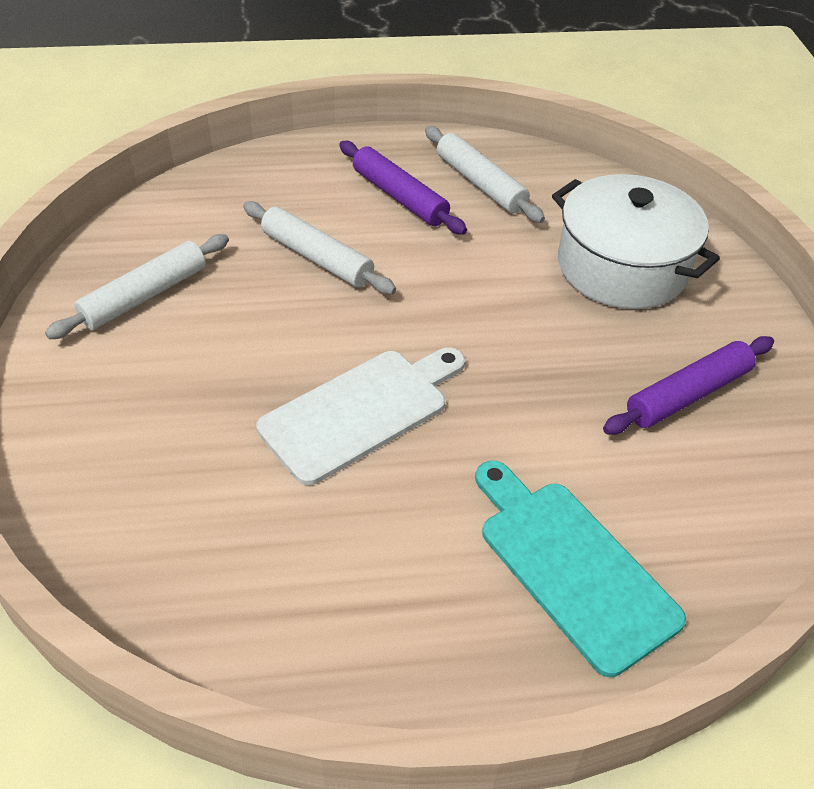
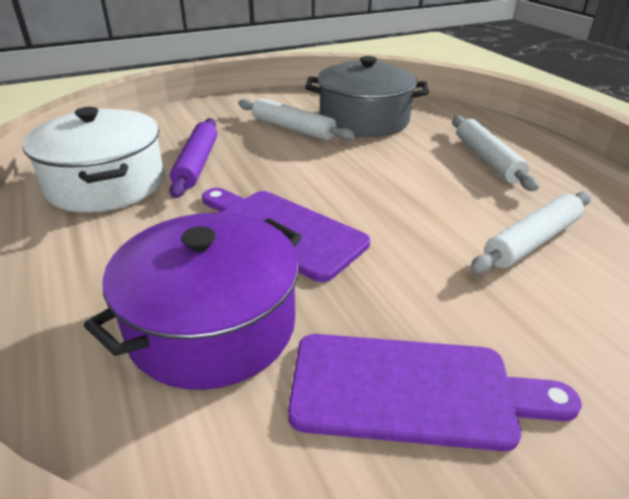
grey pot: 0 -> 1
purple cutting board: 0 -> 2
purple pot: 0 -> 1
purple rolling pin: 2 -> 1
turquoise cutting board: 1 -> 0
white cutting board: 1 -> 0

